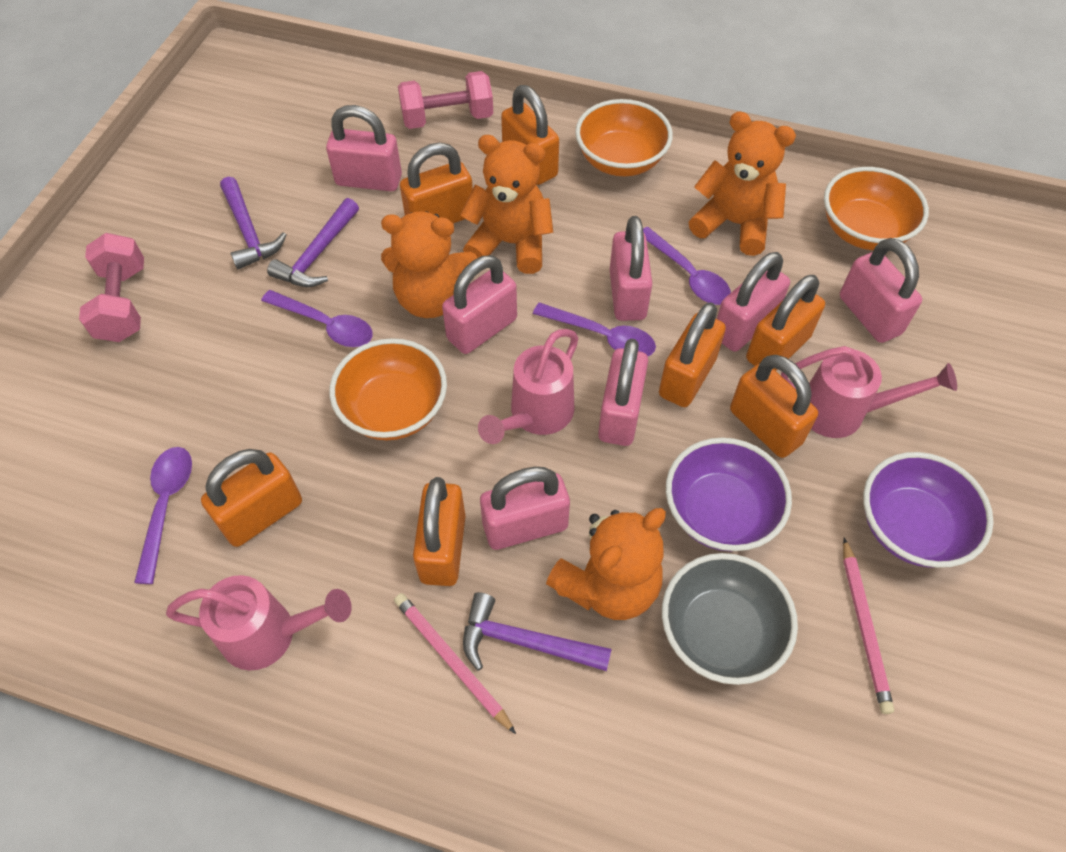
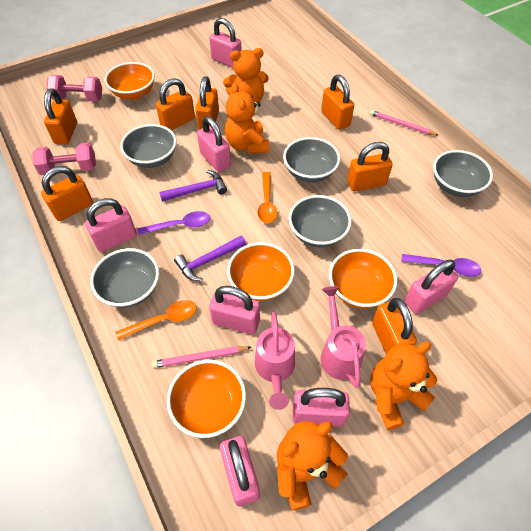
grey bowl: 1 -> 5
orange bowl: 3 -> 4
orange spoon: 0 -> 2
pink watering can: 3 -> 2
purple bowl: 2 -> 0
purple hammer: 3 -> 2
purple spoon: 4 -> 2

